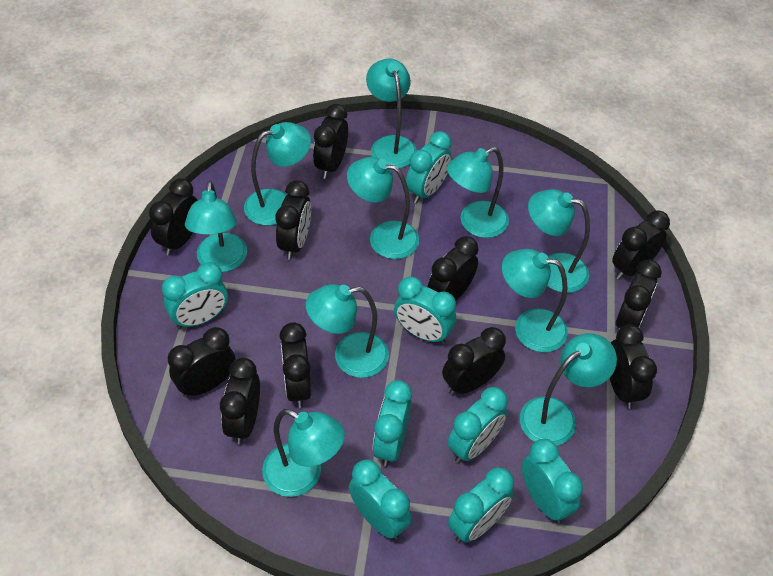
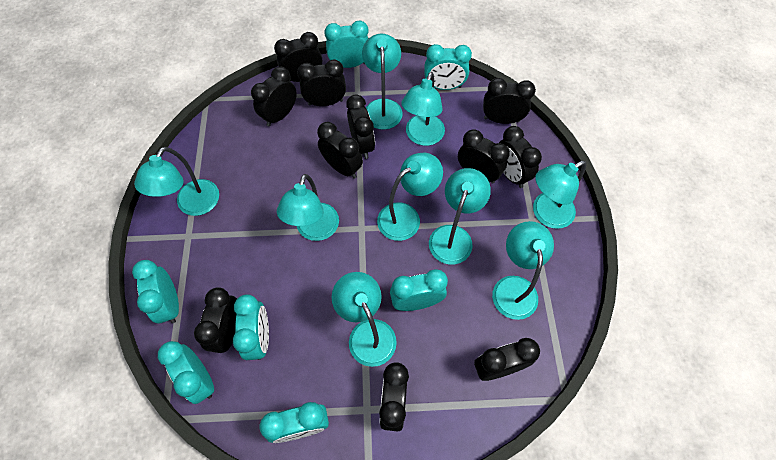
turquoise clock: 8 -> 7
turquoise lamp: 10 -> 9

